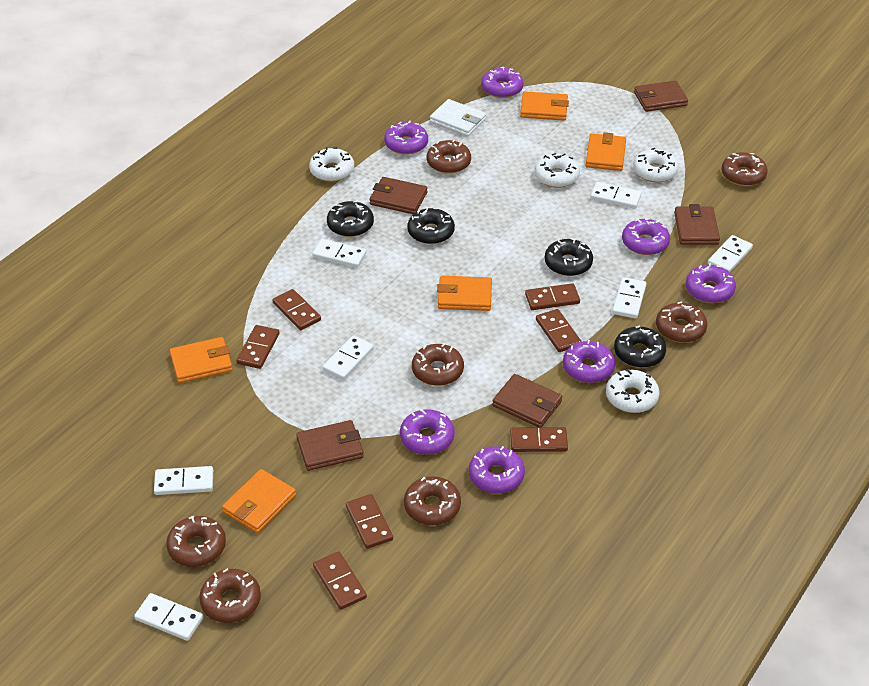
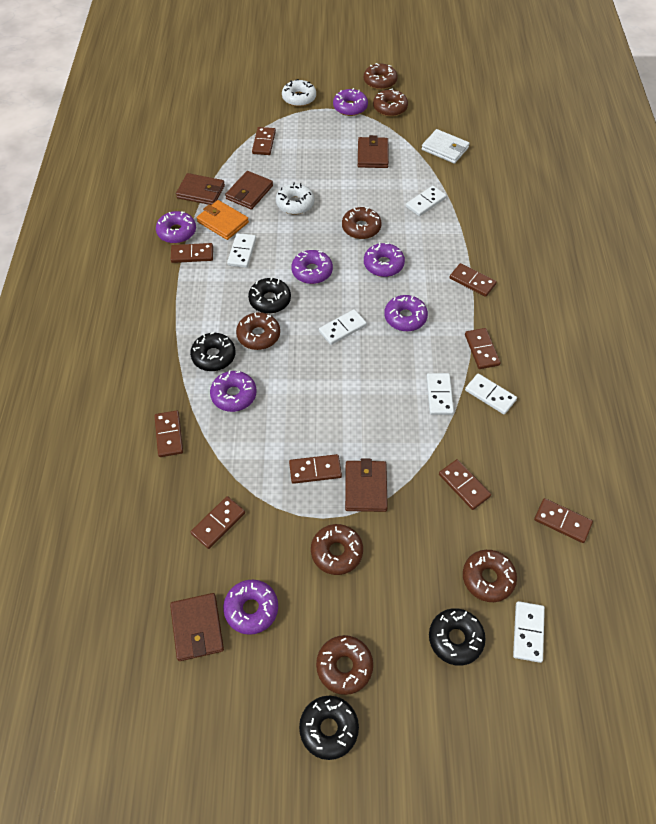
brown domino: 7 -> 9
orange wallet: 5 -> 1
white domino: 7 -> 6
white donut: 4 -> 2

